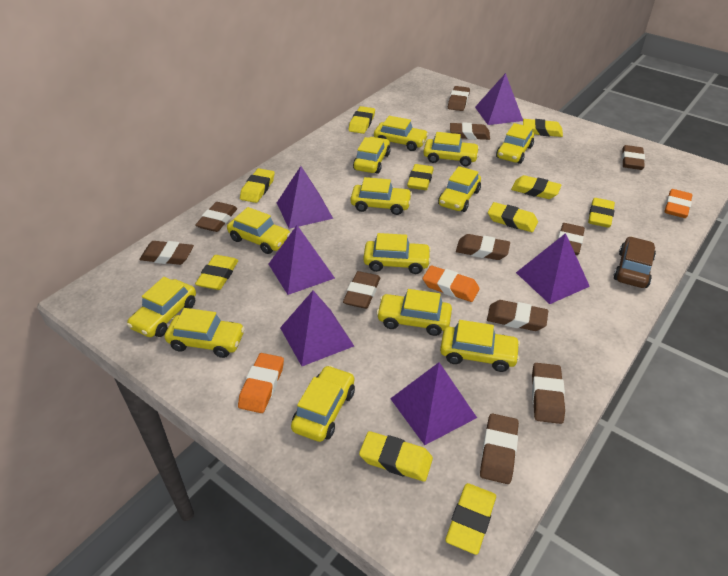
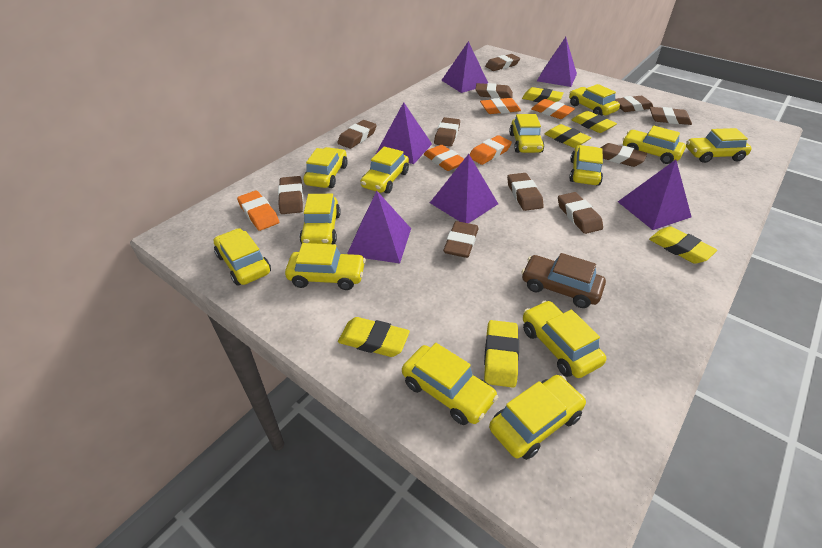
orange eraser: 3 -> 5
yellow eraser: 10 -> 6

